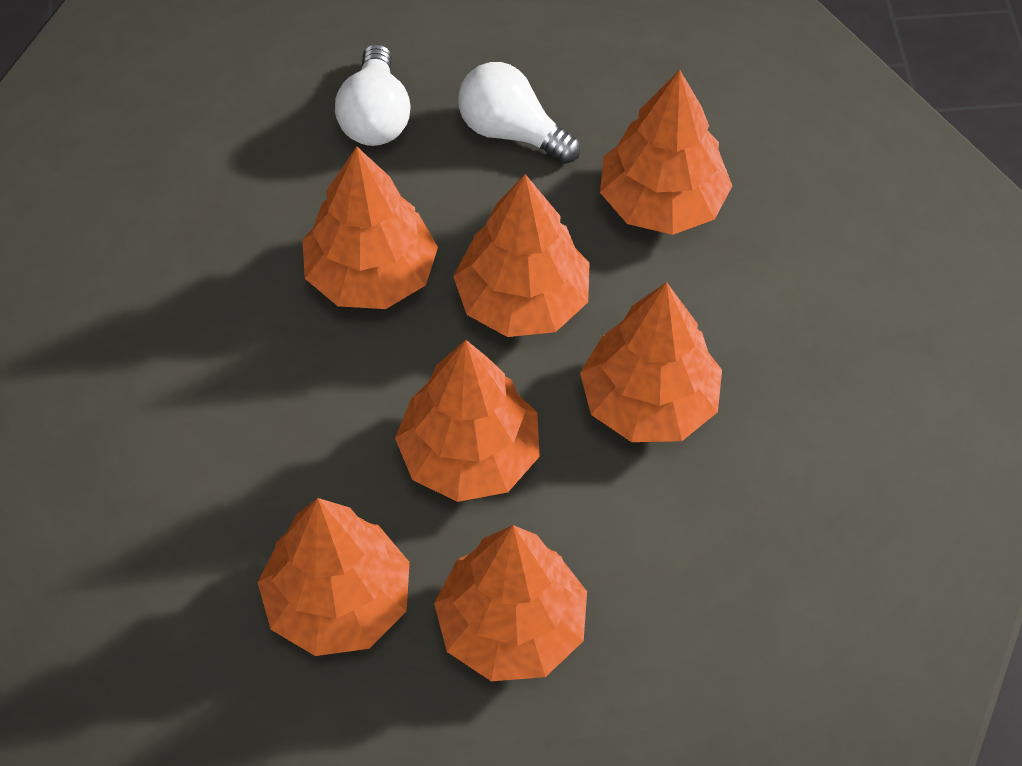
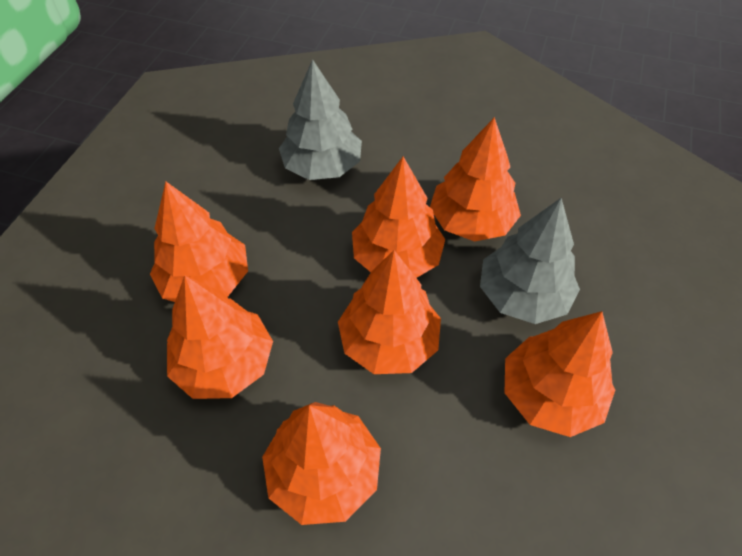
grey tree: 0 -> 2
white light bulb: 2 -> 0

